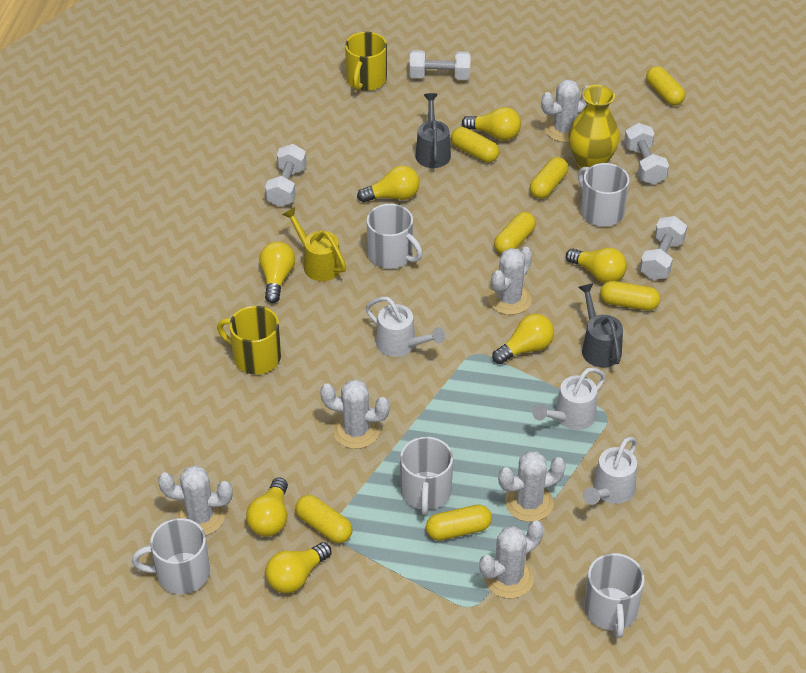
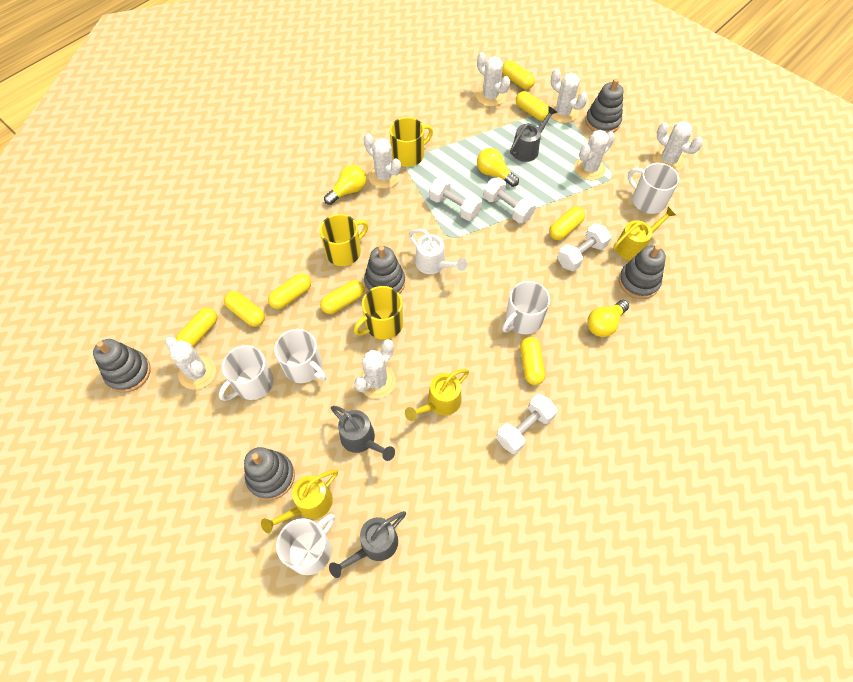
grey stacking toy: 0 -> 5
grey watering can: 2 -> 3
white cactus: 6 -> 7
white watering can: 3 -> 1
yellow capsule: 7 -> 8
yellow light bulb: 7 -> 3
yellow mug: 2 -> 3
yellow vase: 1 -> 0
yellow watering can: 1 -> 3

